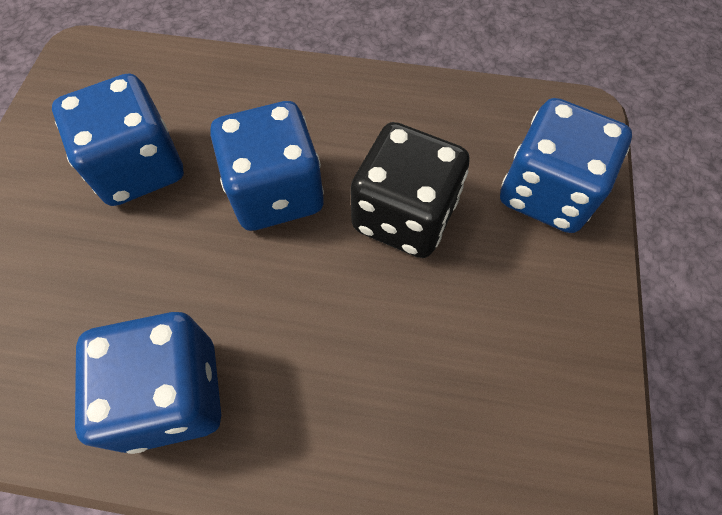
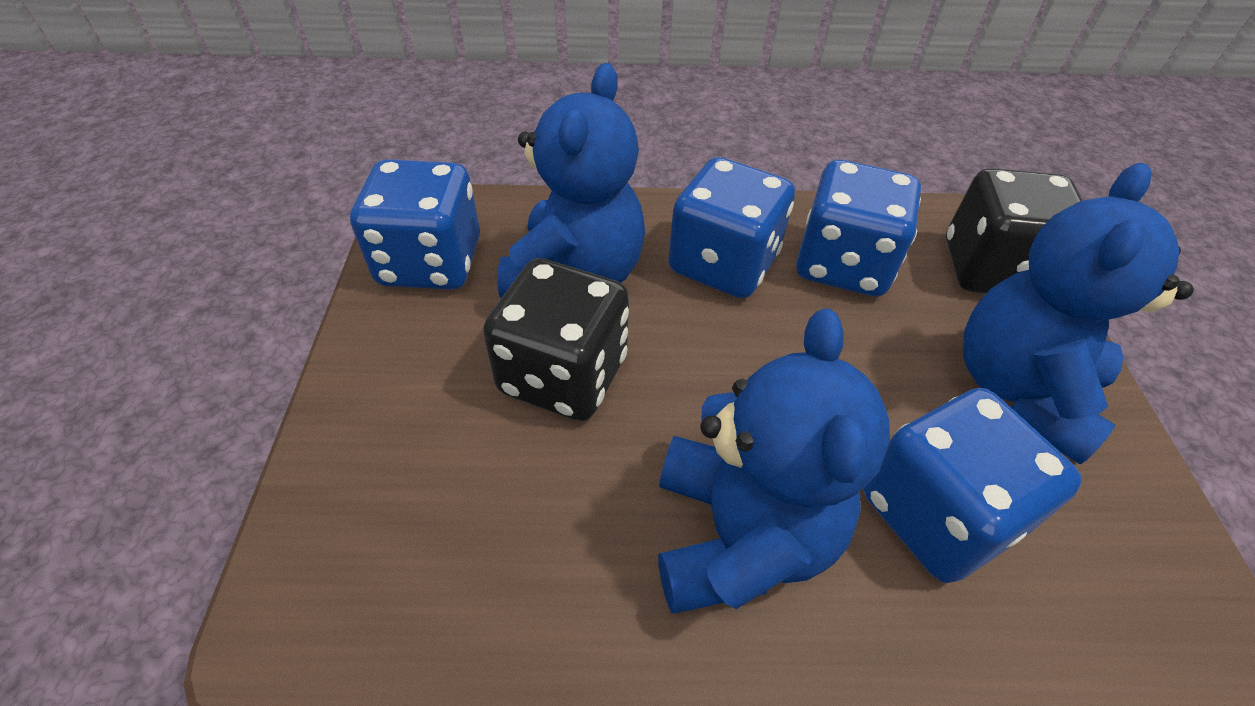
black dice: 1 -> 2
blue teddy bear: 0 -> 3

